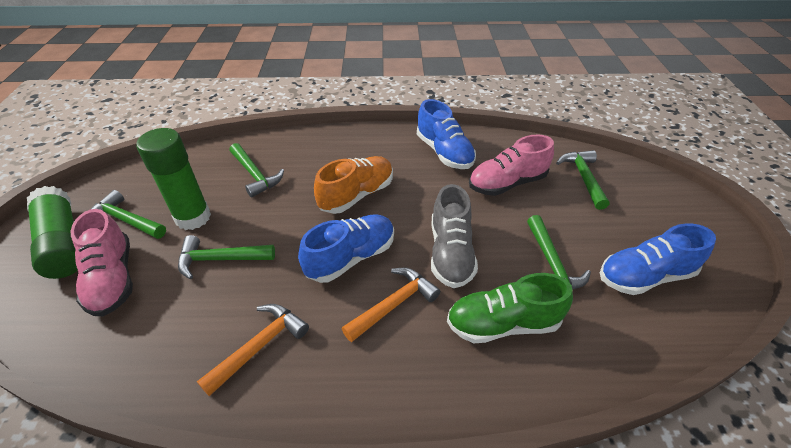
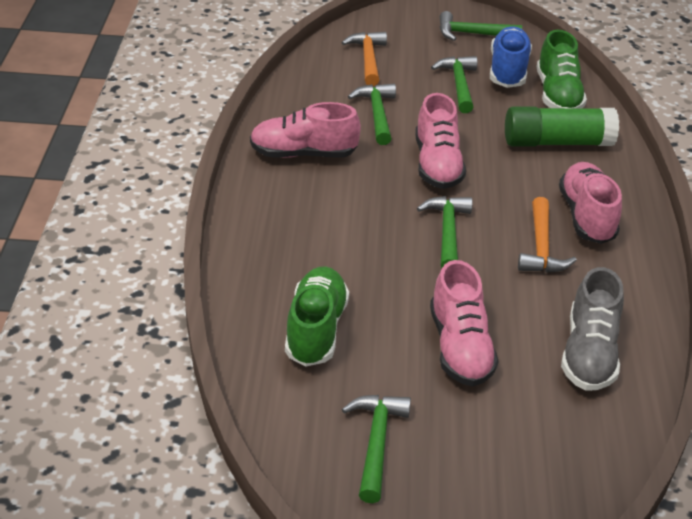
blue shoe: 3 -> 1
green glue stick: 2 -> 1
green shoe: 1 -> 2
orange shoe: 1 -> 0
pink shoe: 2 -> 4

